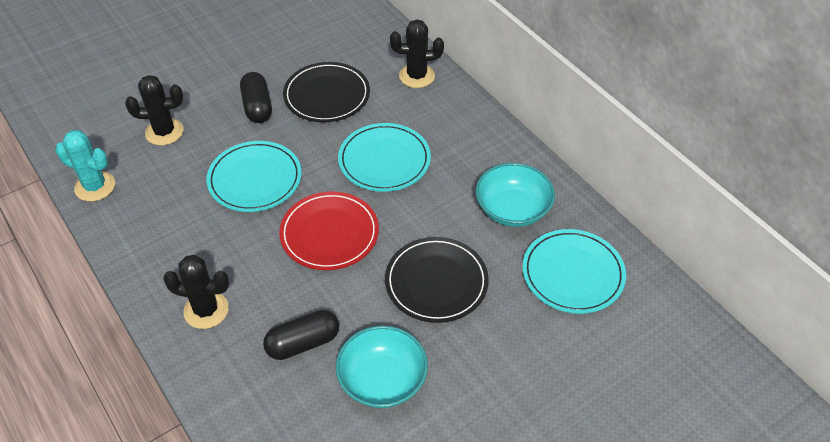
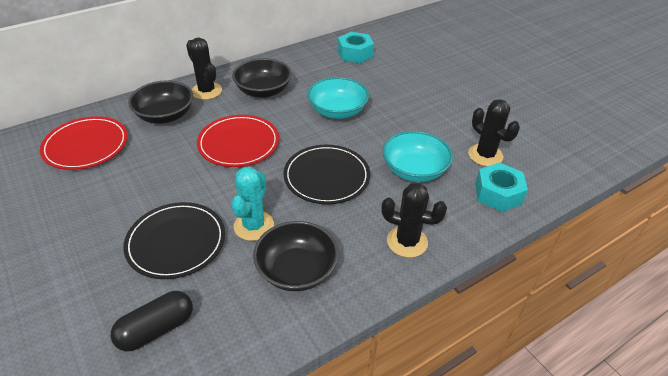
black bowl: 0 -> 3
black capsule: 2 -> 1
red plate: 1 -> 2
turquoise nut: 0 -> 2
turquoise plate: 3 -> 0

